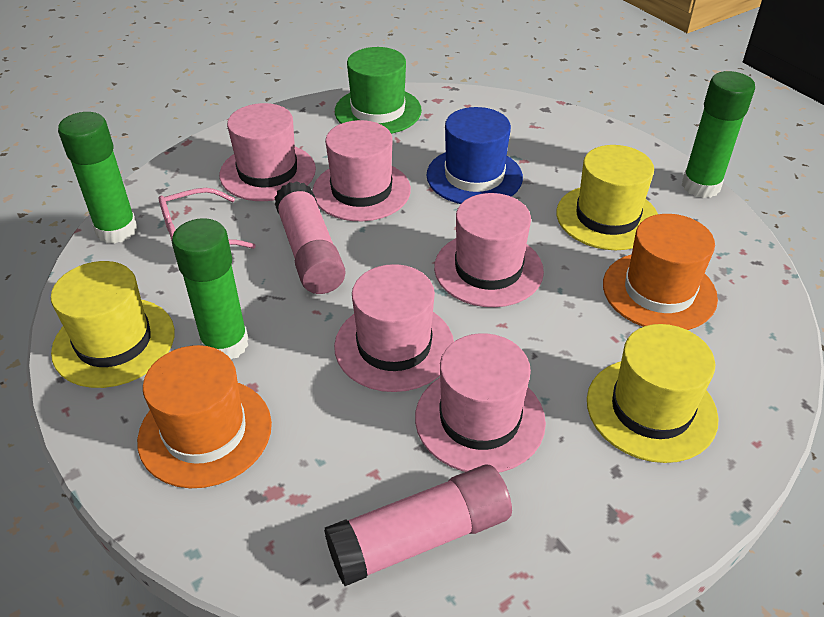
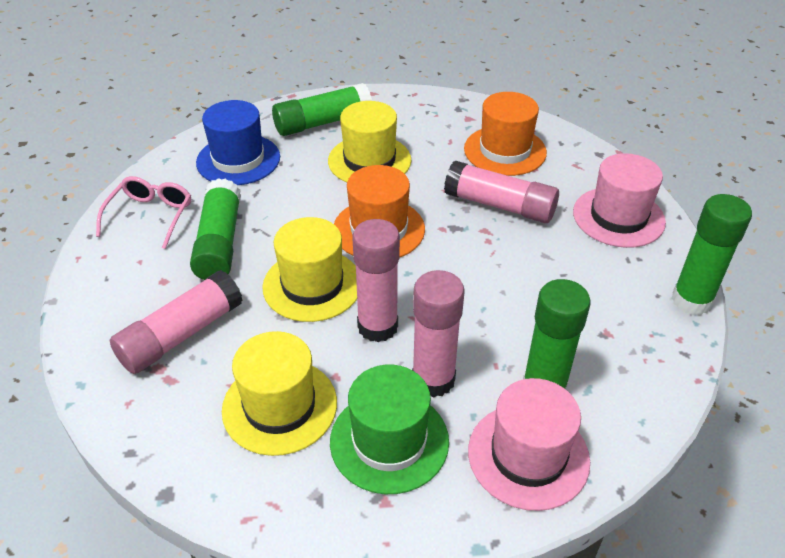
green glue stick: 3 -> 4
pink glue stick: 2 -> 4
pink hat: 5 -> 2

